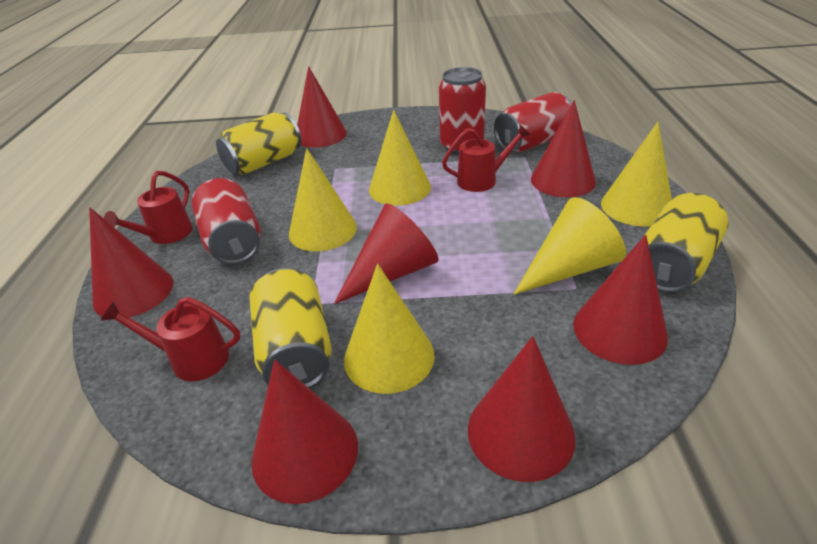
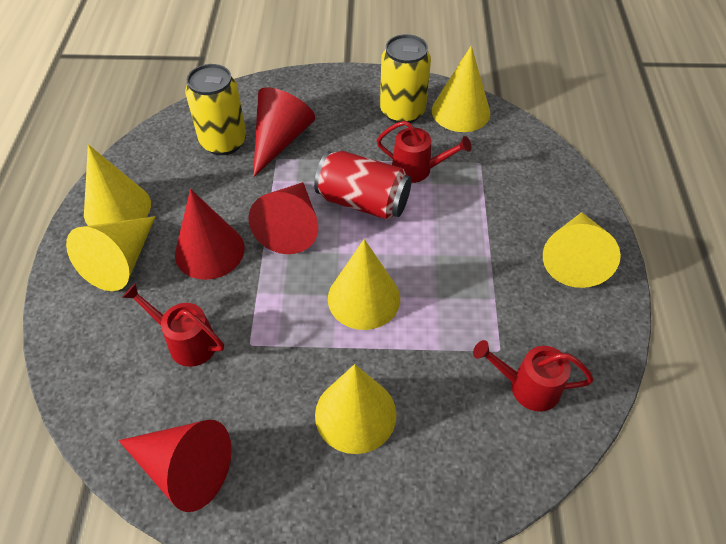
red can: 3 -> 1
red cone: 7 -> 4
yellow can: 3 -> 2
yellow cone: 5 -> 6

